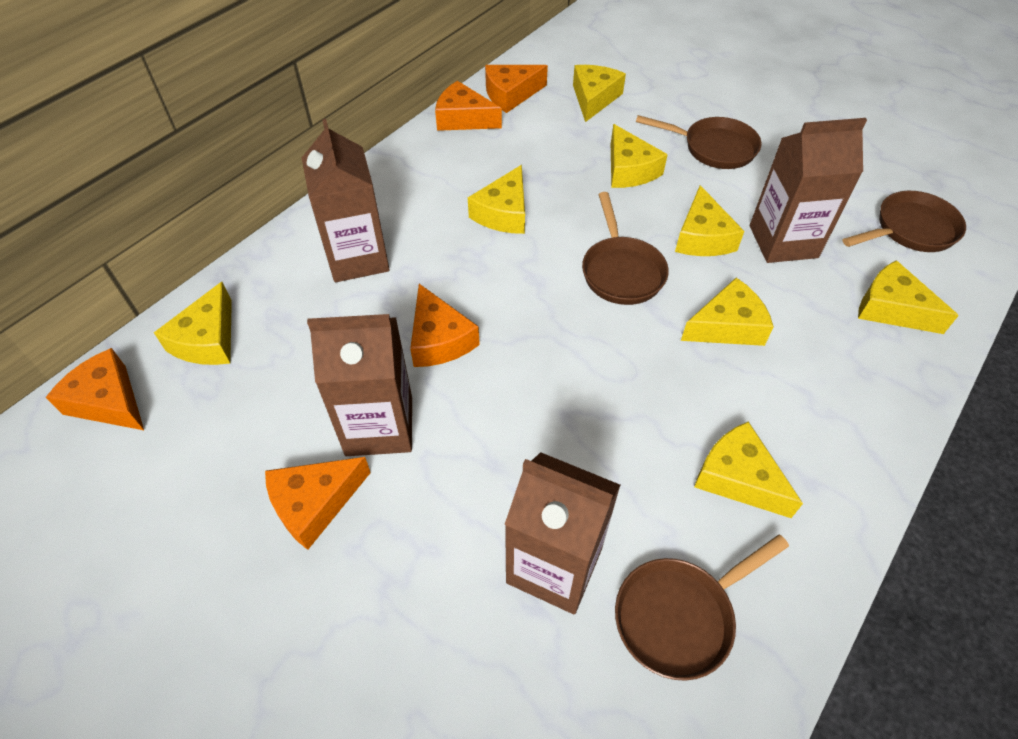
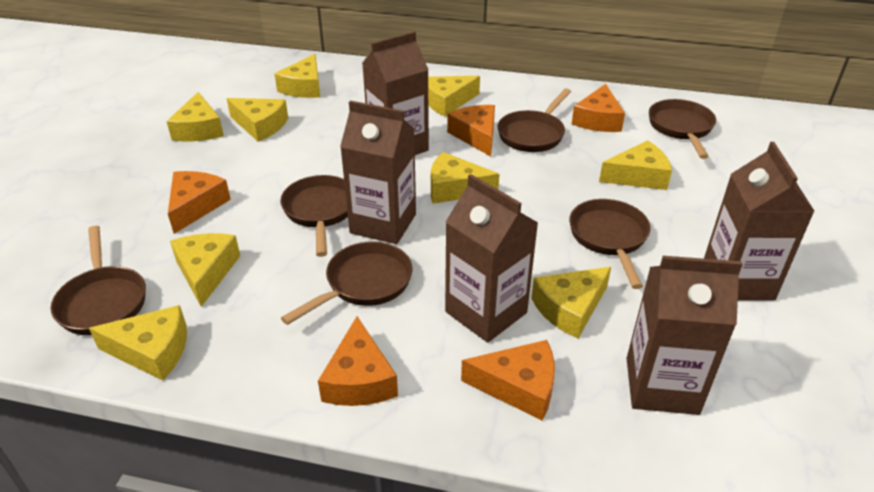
brown carton: 4 -> 5
brown pan: 4 -> 6
yellow cheese: 8 -> 9

